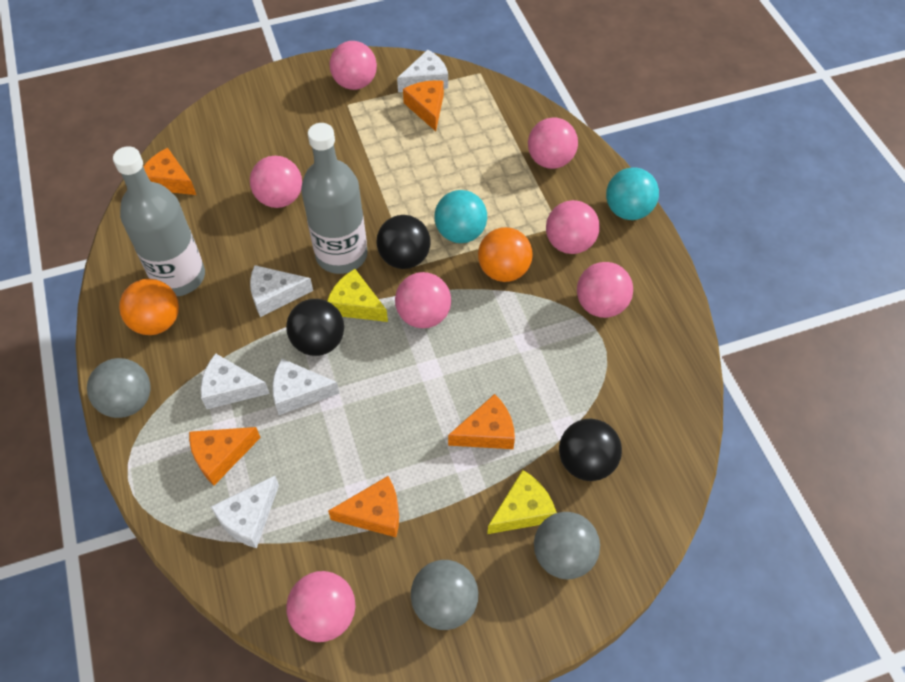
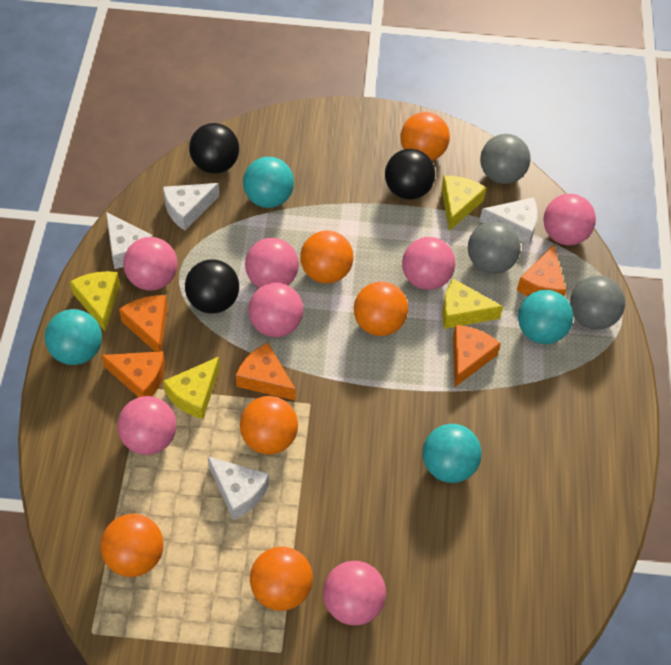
grey bottle: 2 -> 0
orange ball: 2 -> 6
turquoise ball: 2 -> 4
white cheese: 5 -> 4
yellow cheese: 2 -> 4

